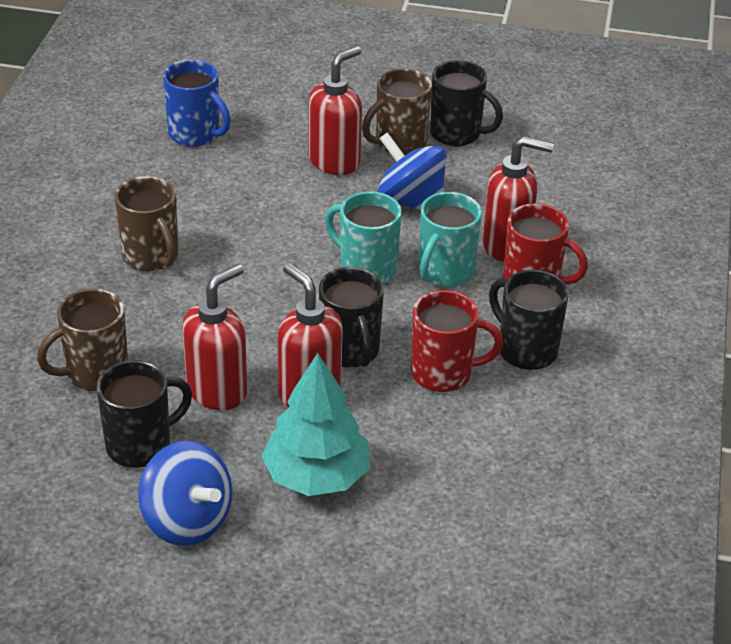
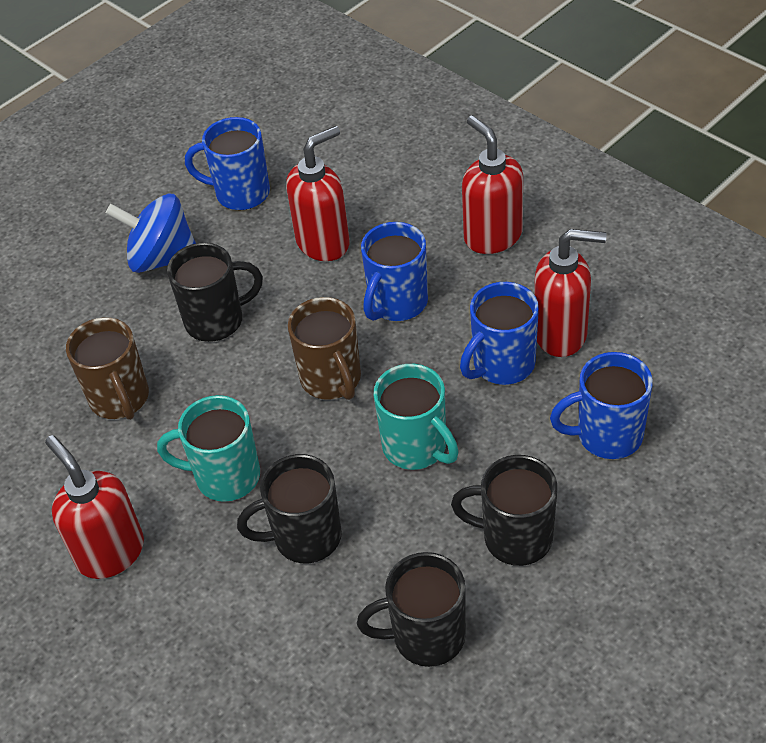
blue mug: 1 -> 4
blue spinning top: 2 -> 1
brown mug: 3 -> 2
red mug: 2 -> 0
turquoise tree: 1 -> 0

